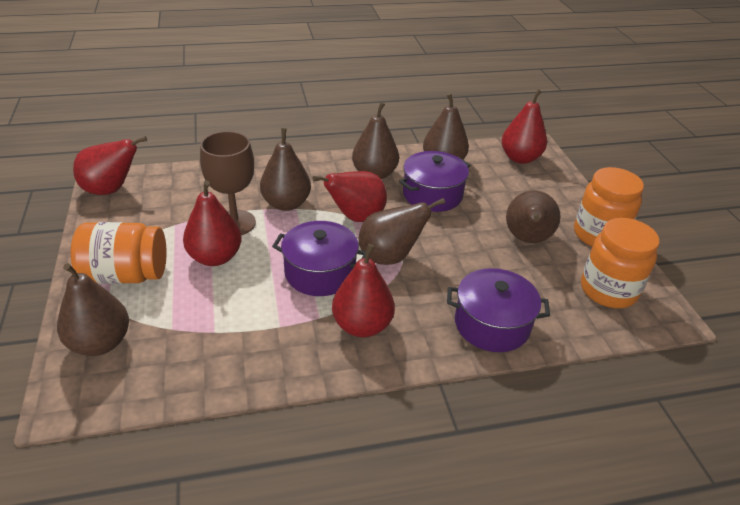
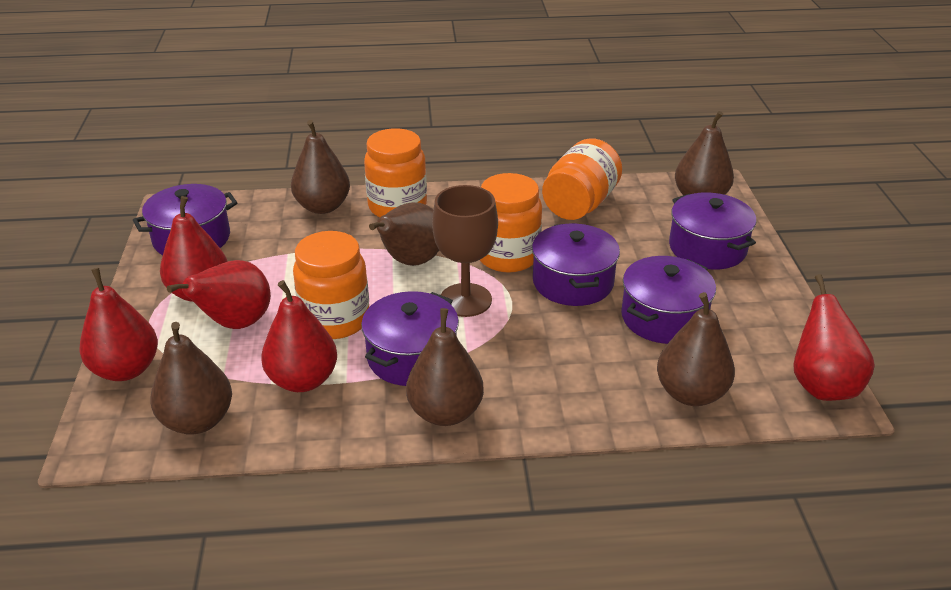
orange jar: 3 -> 4
purple pot: 3 -> 5

